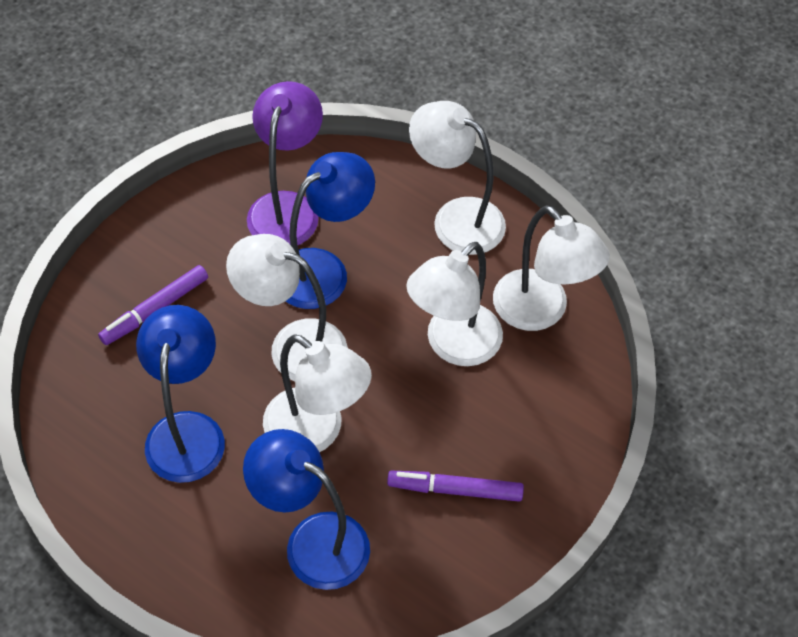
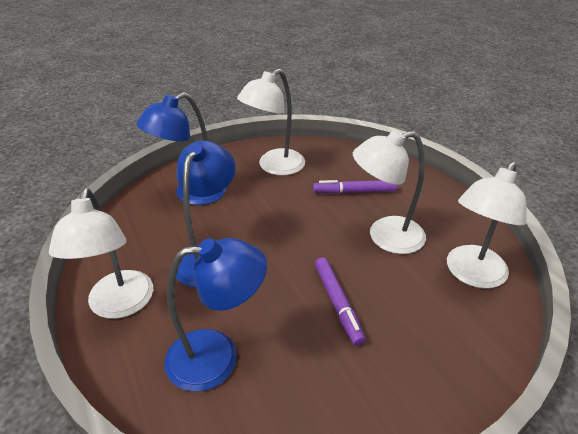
purple lamp: 1 -> 0
white lamp: 5 -> 4

